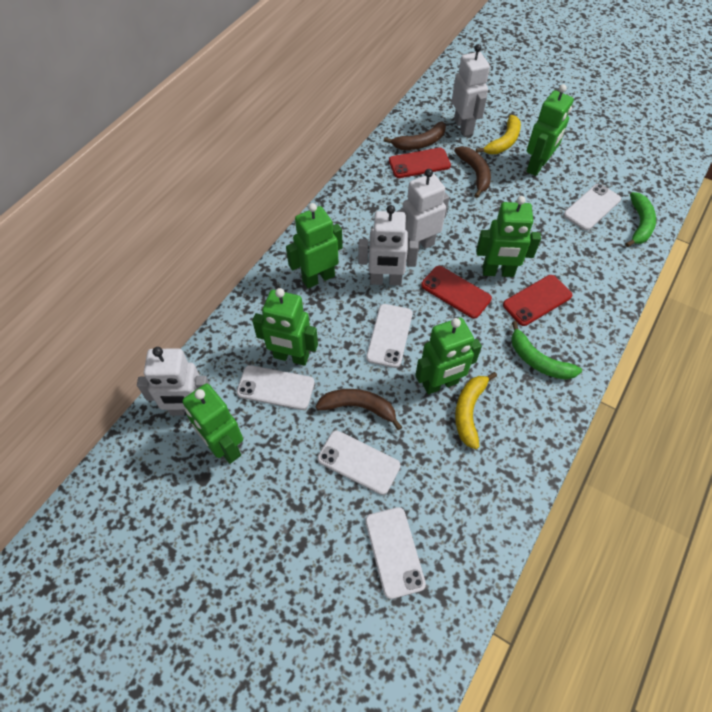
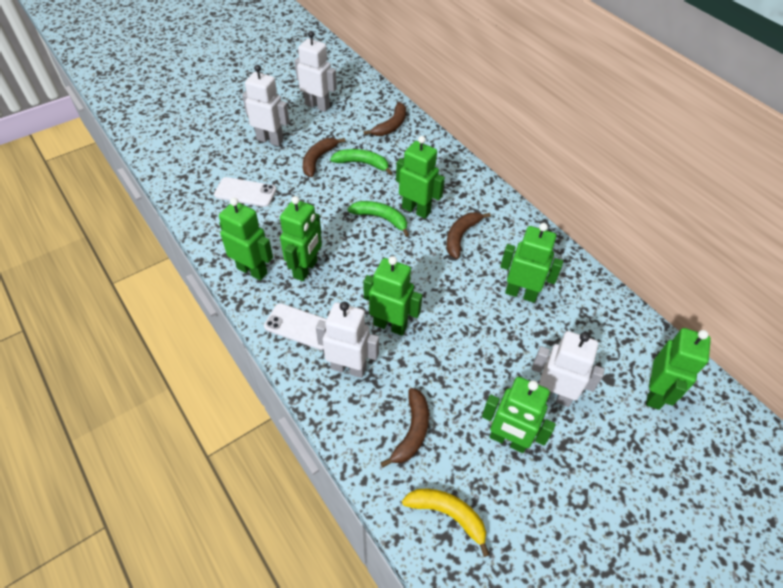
brown banana: 3 -> 4
green robot: 6 -> 7
red phone: 3 -> 0
white phone: 5 -> 2
yellow banana: 2 -> 1

